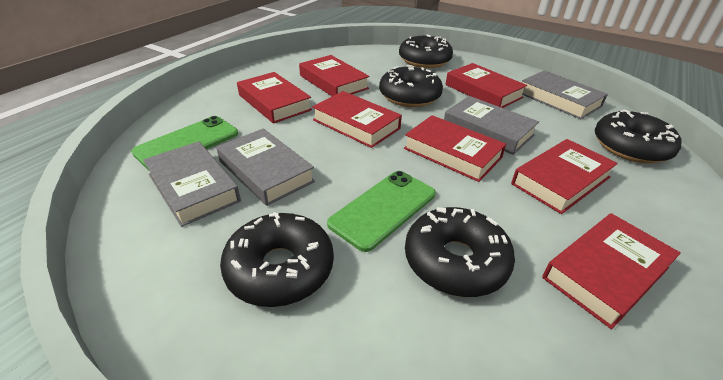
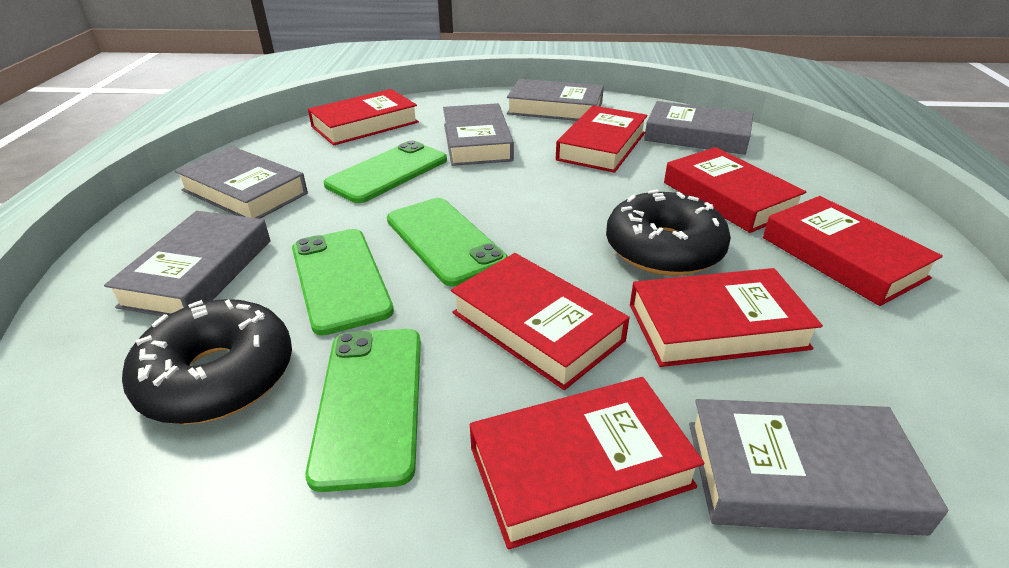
black donut: 5 -> 2
green phone: 2 -> 4
grey book: 4 -> 6

